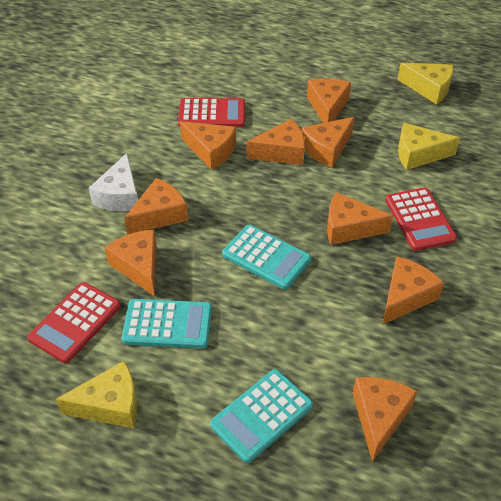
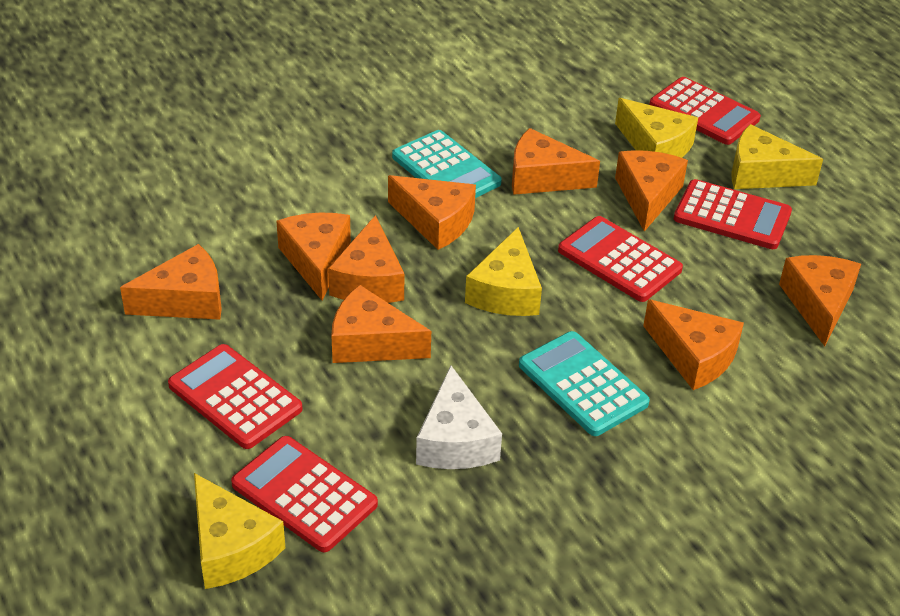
red calculator: 3 -> 5
turquoise calculator: 3 -> 2
yellow cheese: 3 -> 4

